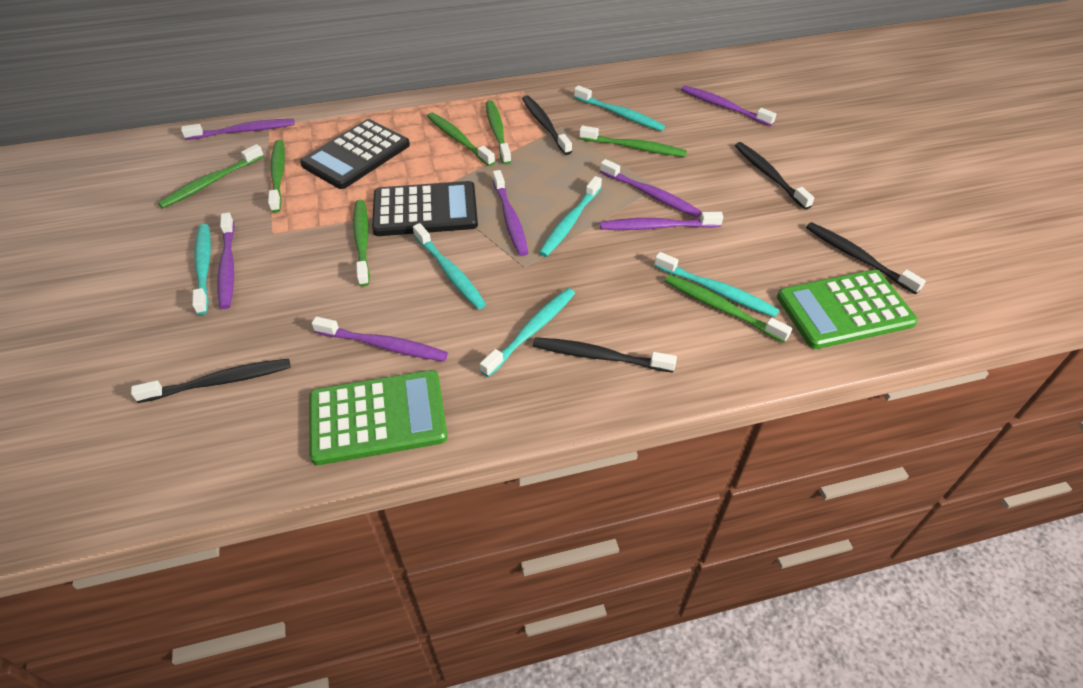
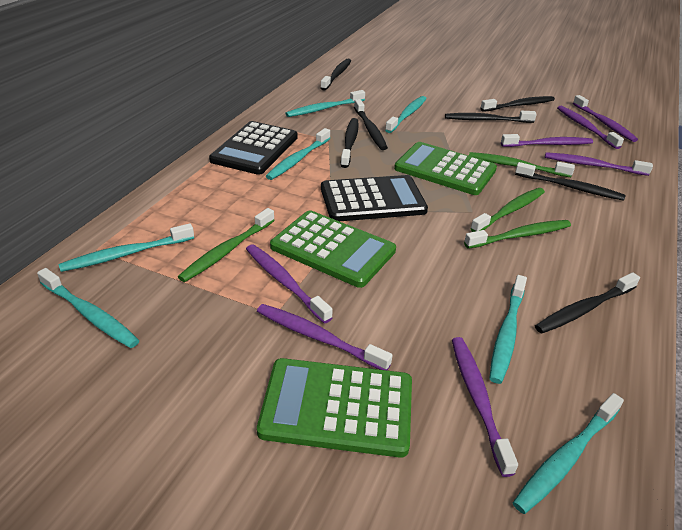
black toothbrush: 5 -> 7
green calculator: 2 -> 3
green toothbrush: 7 -> 4
turquoise toothbrush: 6 -> 7

